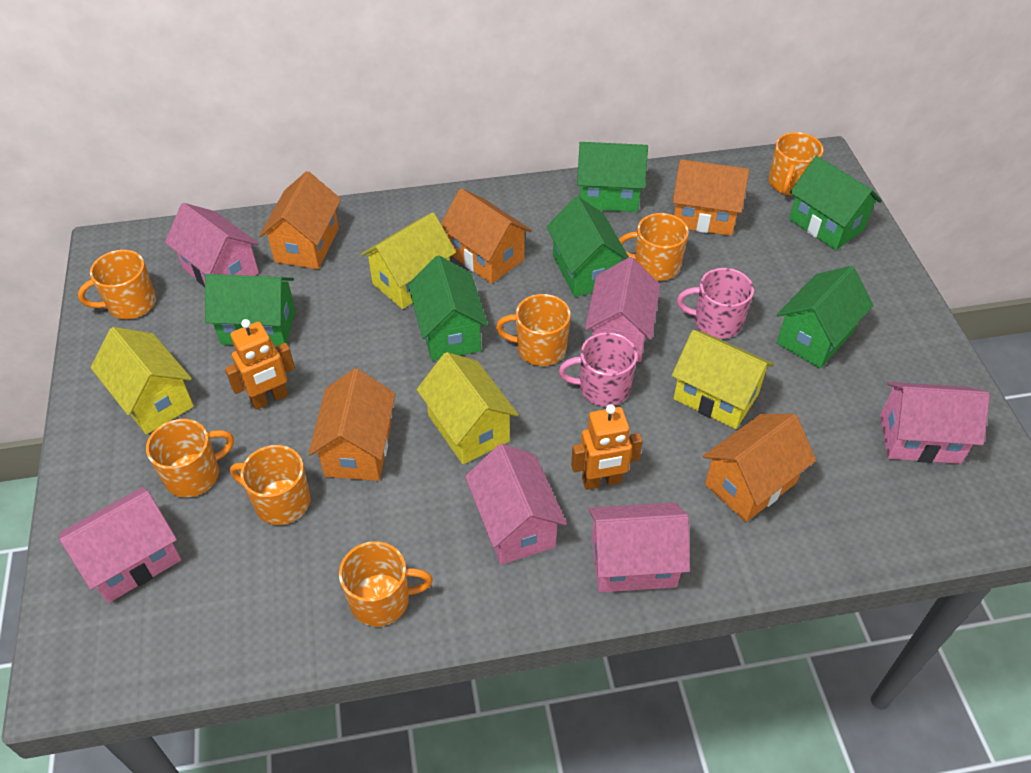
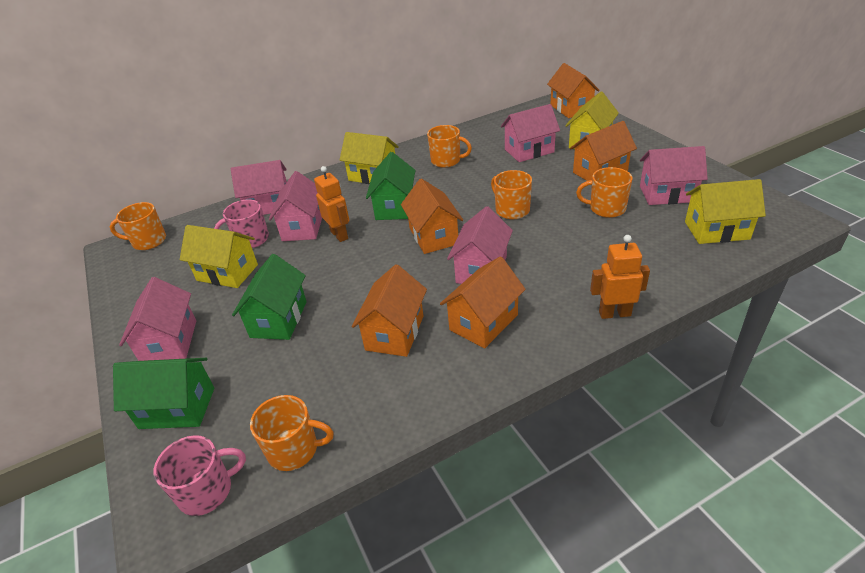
green house: 6 -> 3
orange mug: 7 -> 5

